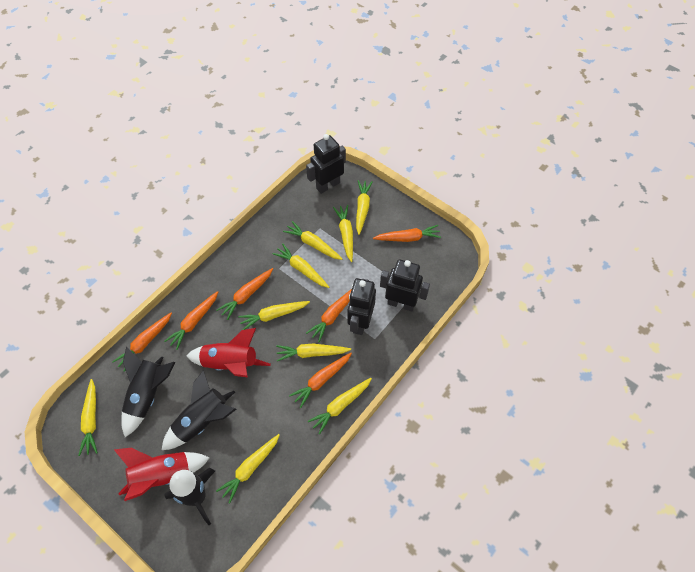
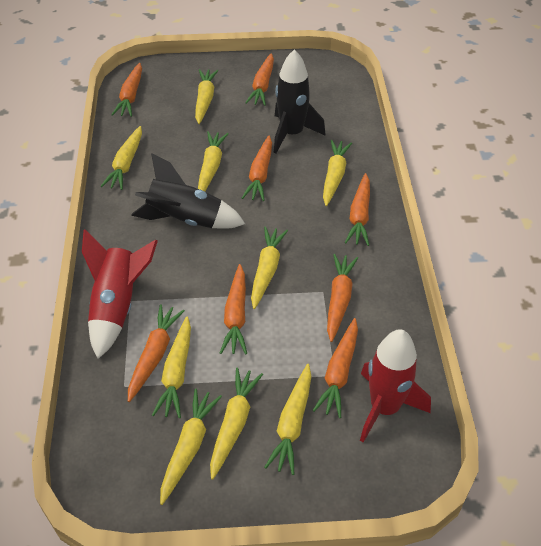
black robot: 3 -> 0
black rocket: 3 -> 2
orange carrot: 6 -> 8

